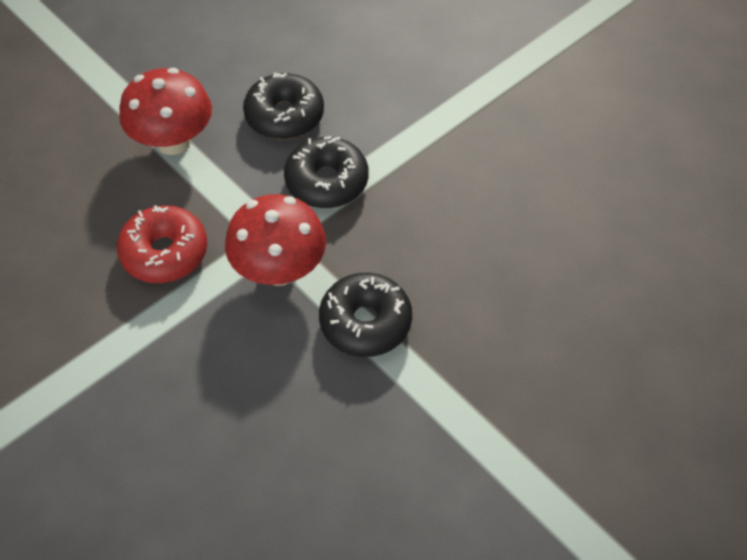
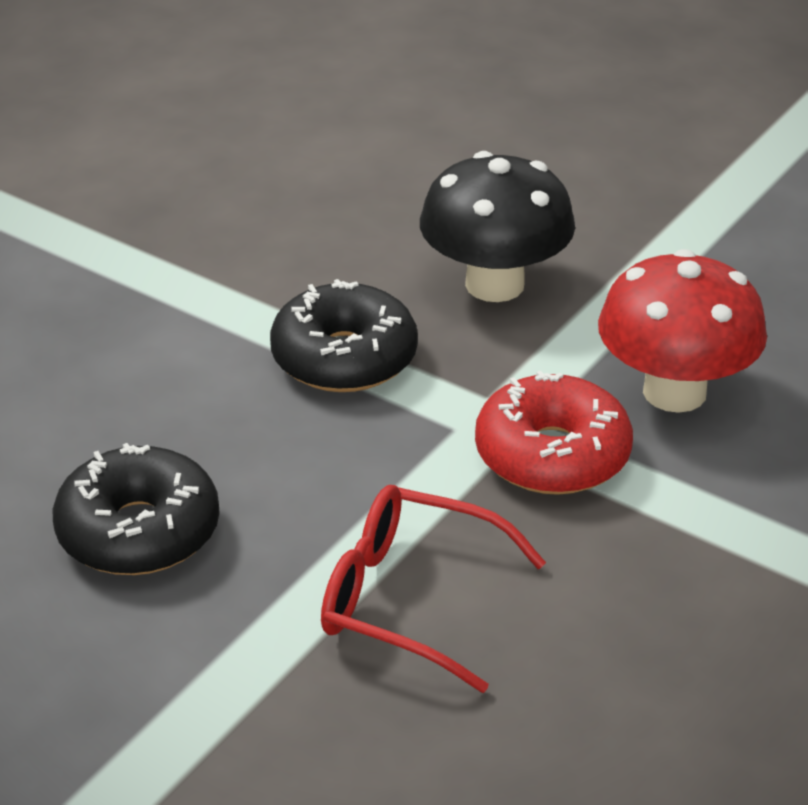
black donut: 3 -> 2
black mushroom: 0 -> 1
red glasses: 0 -> 1
red mushroom: 2 -> 1

